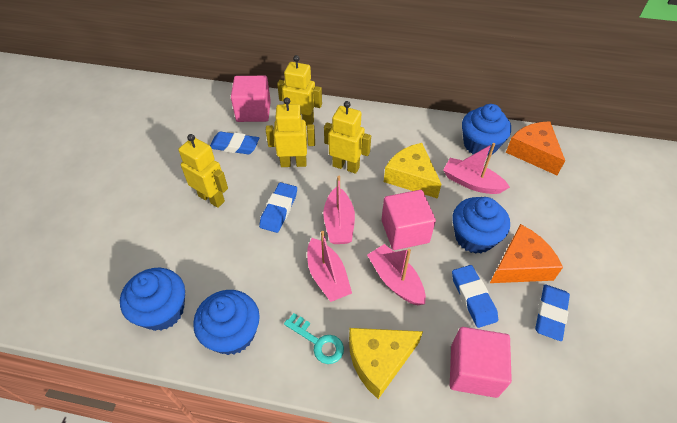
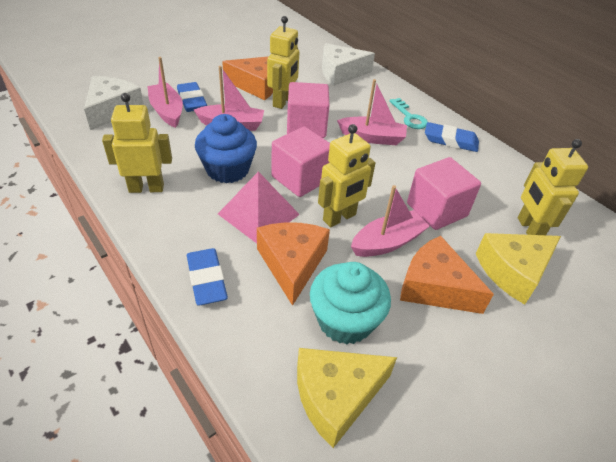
blue cupcake: 4 -> 1
blue eraser: 4 -> 3
orange cheese: 2 -> 3
pink pyramid: 0 -> 1
turquoise cupcake: 0 -> 1
white cheese: 0 -> 2

